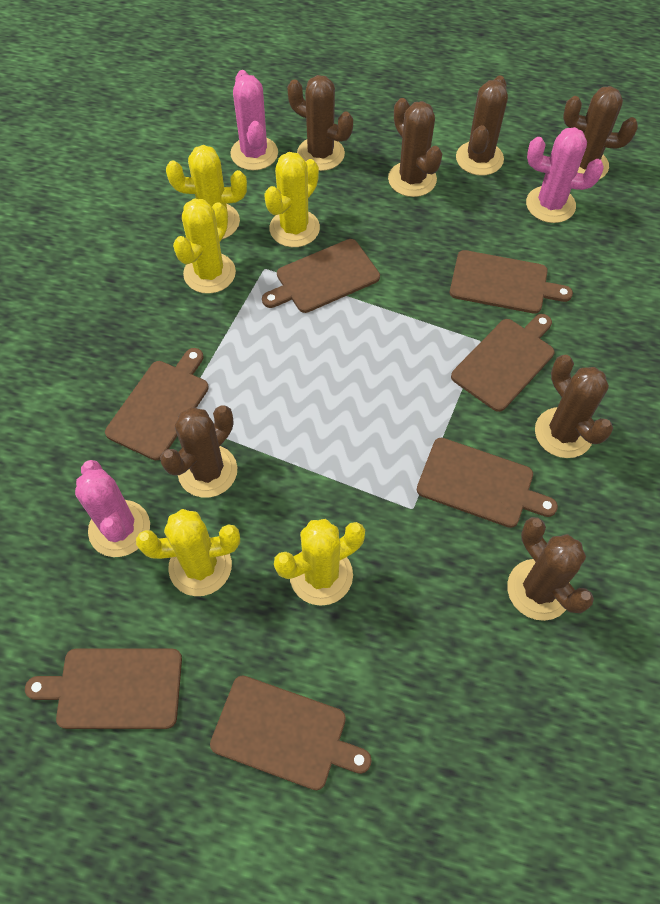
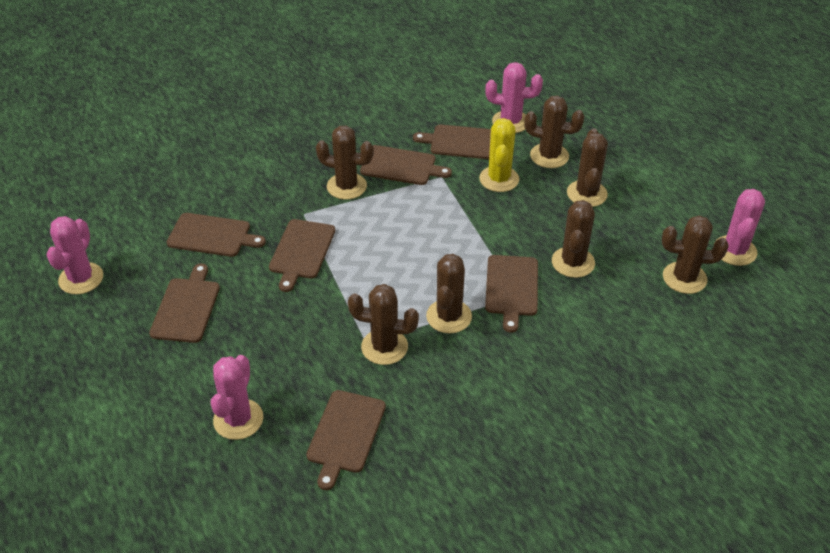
pink cactus: 3 -> 4
yellow cactus: 5 -> 1

